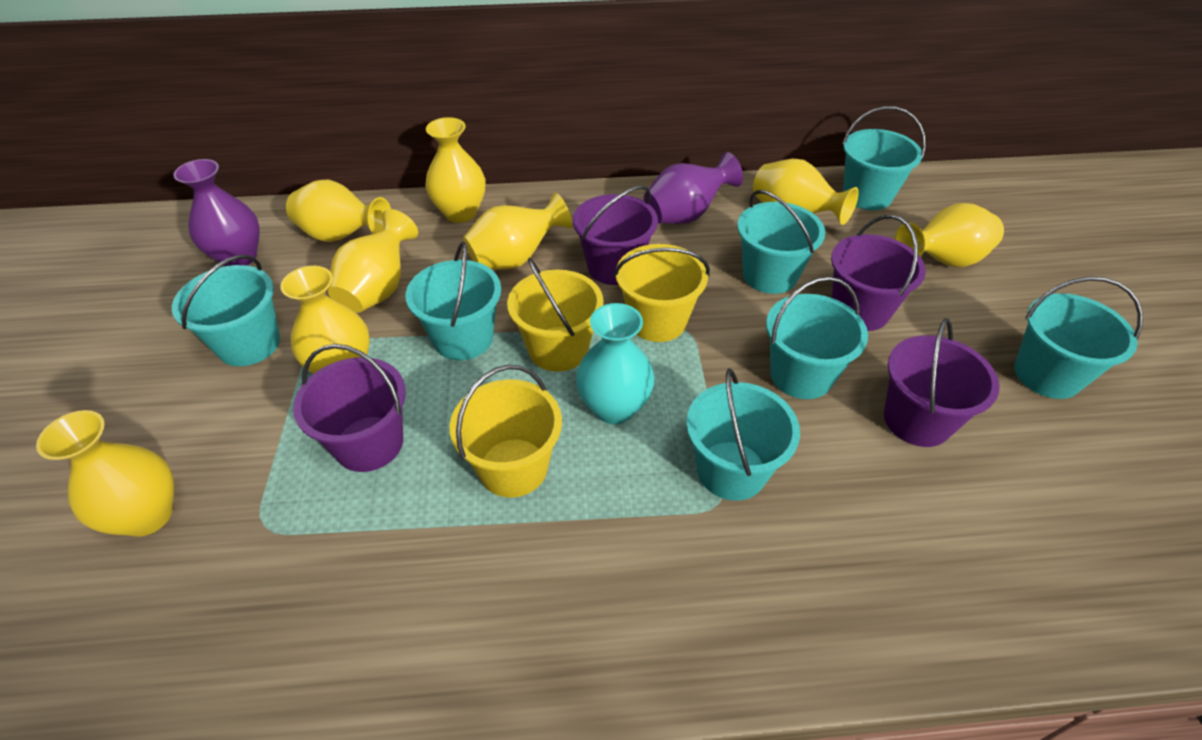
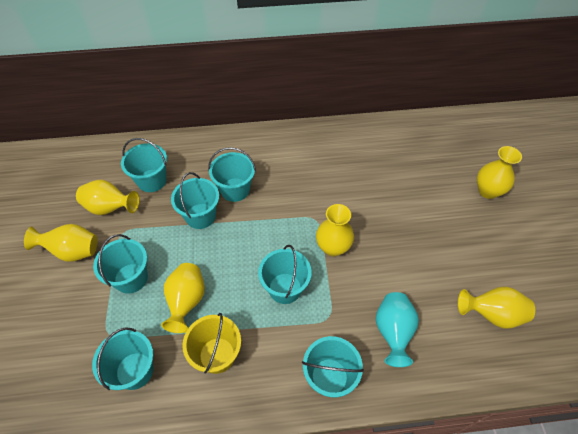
purple bucket: 4 -> 0
purple vase: 2 -> 0
yellow bucket: 3 -> 1
yellow vase: 8 -> 6

